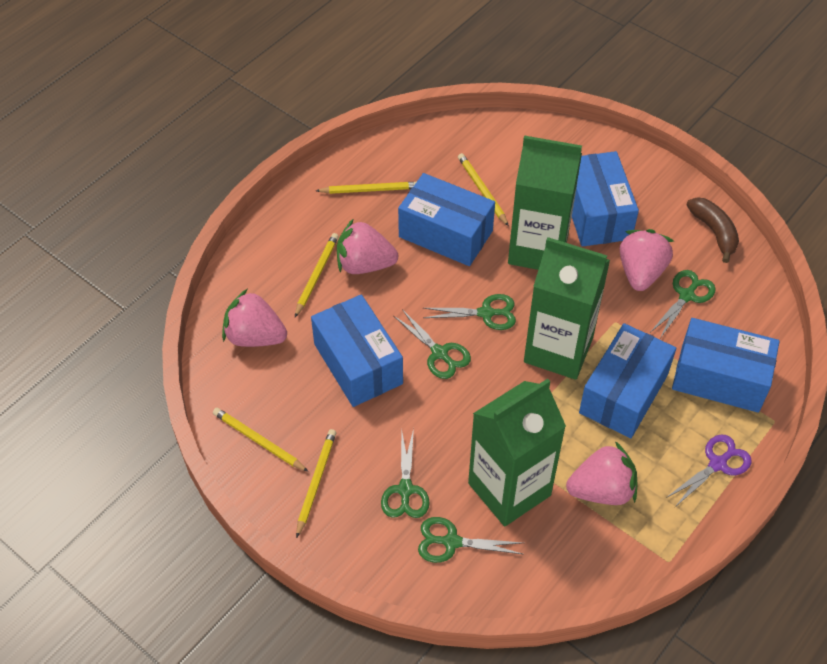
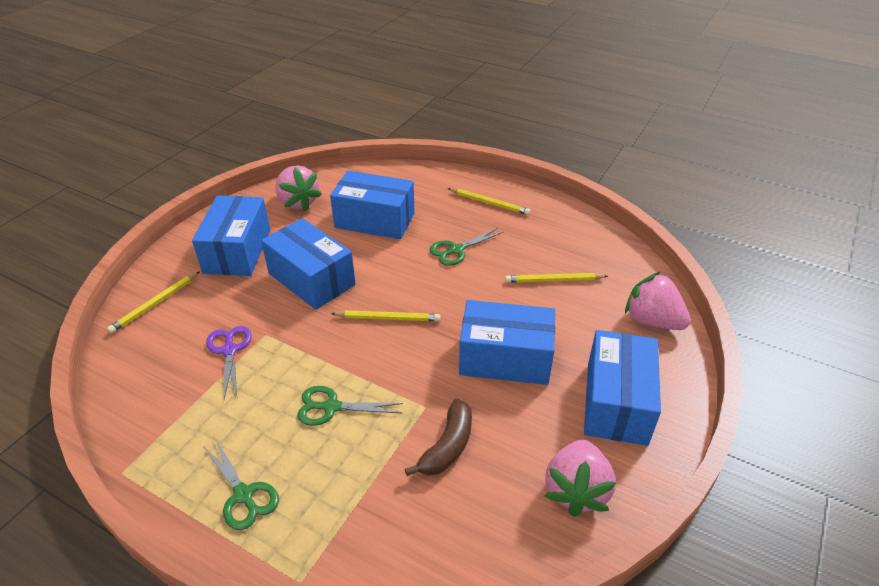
green carton: 3 -> 0
green scissors: 5 -> 3
pink strawberry: 4 -> 3
yellow pencil: 5 -> 4

